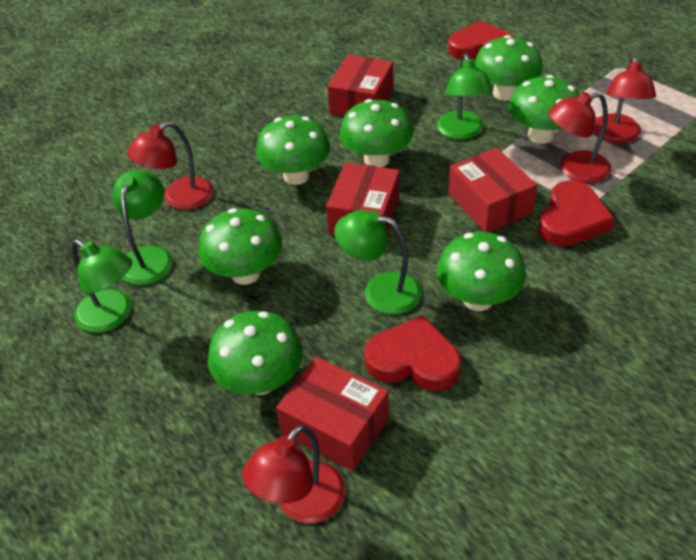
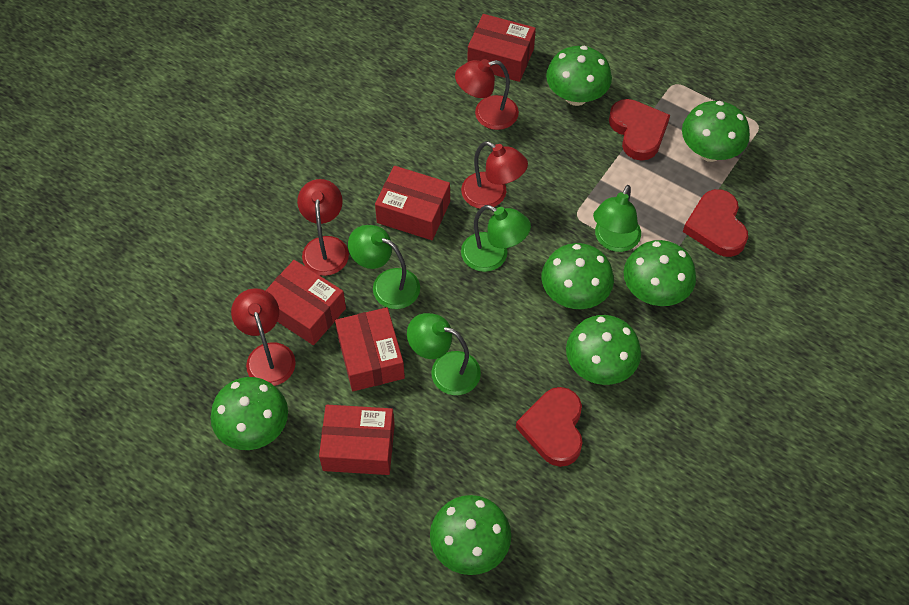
red box: 4 -> 5

